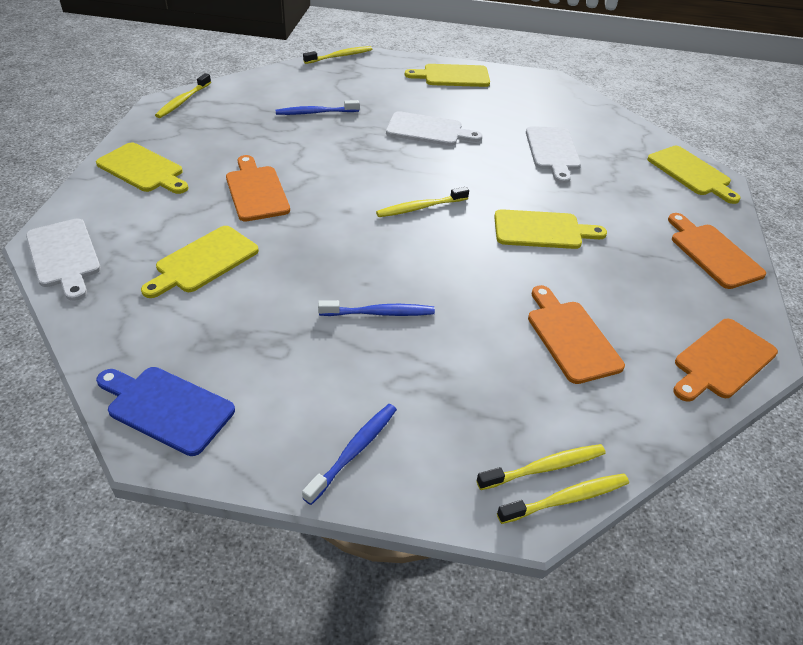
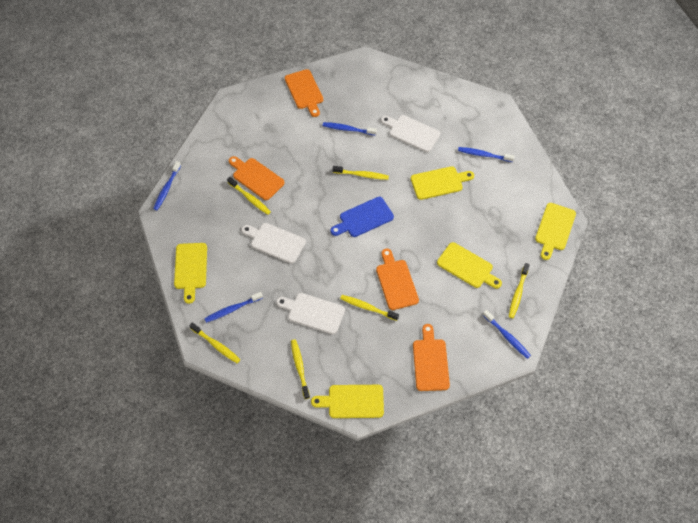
blue toothbrush: 3 -> 5
yellow toothbrush: 5 -> 6

